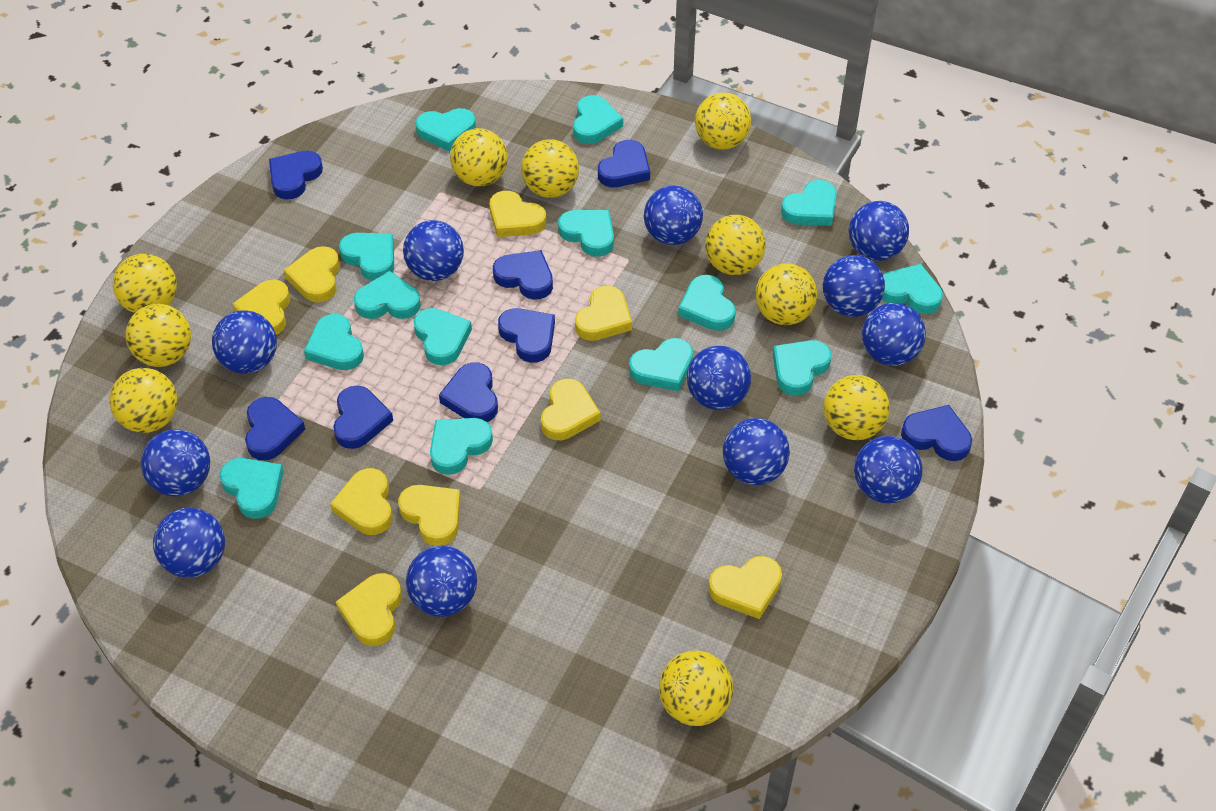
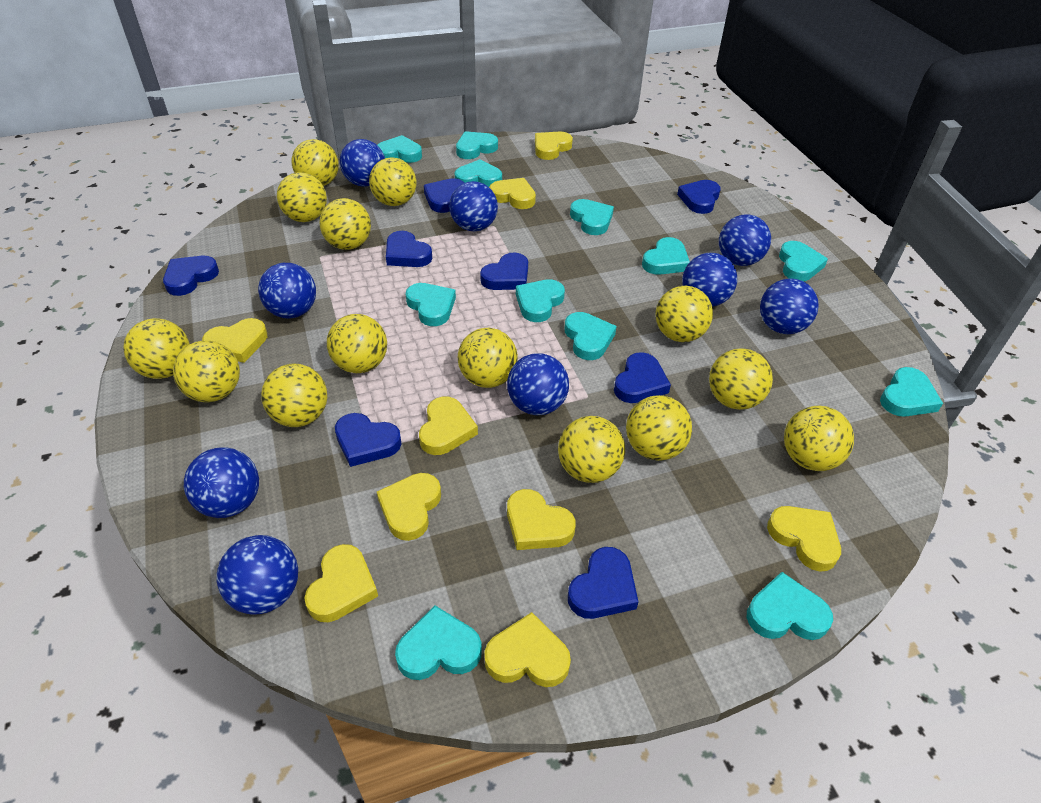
blue ball: 12 -> 9
turquoise heart: 14 -> 12
yellow ball: 10 -> 14

